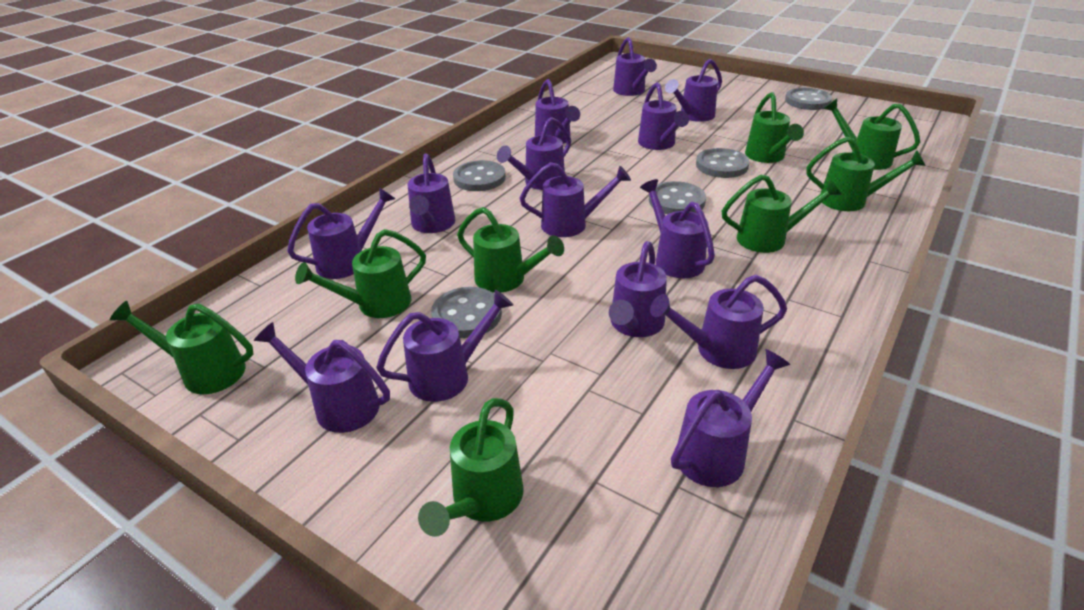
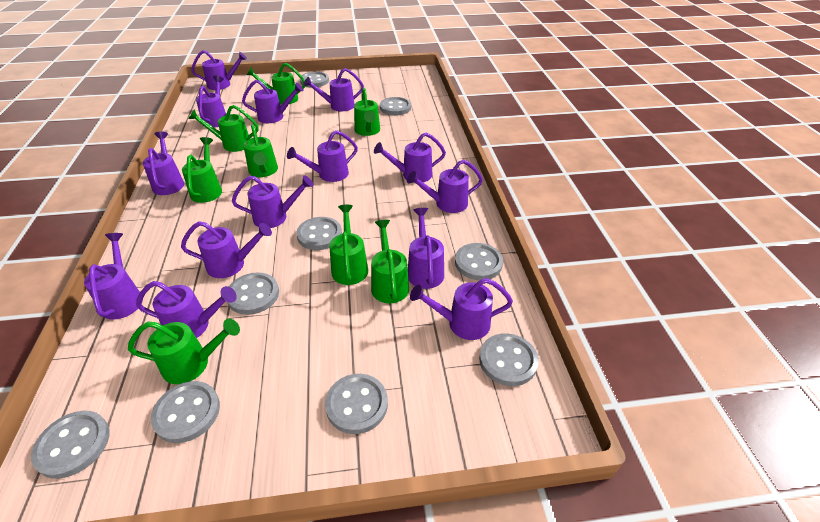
grey button: 5 -> 9

